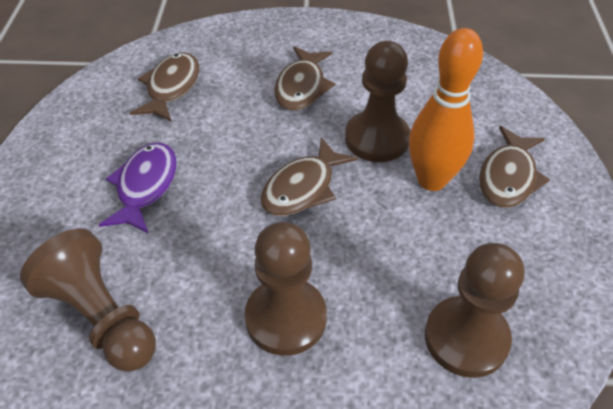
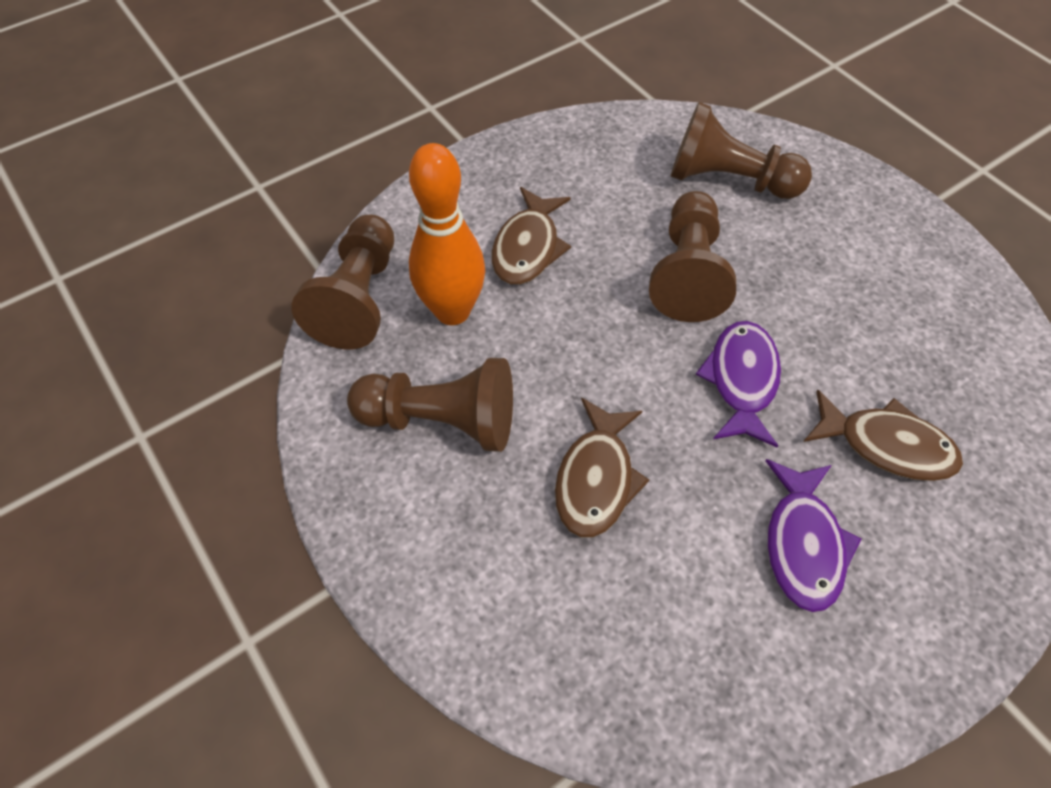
brown fish: 4 -> 3
purple fish: 1 -> 2

